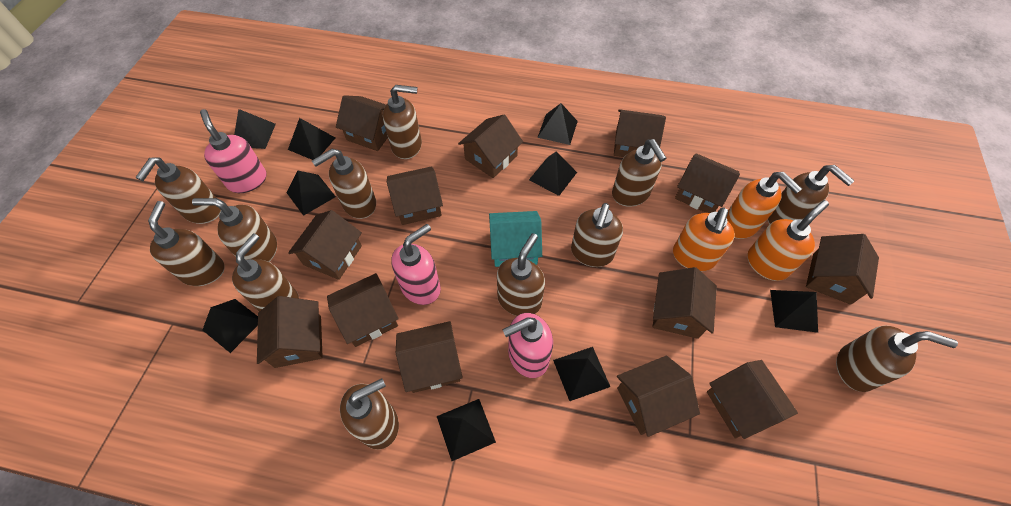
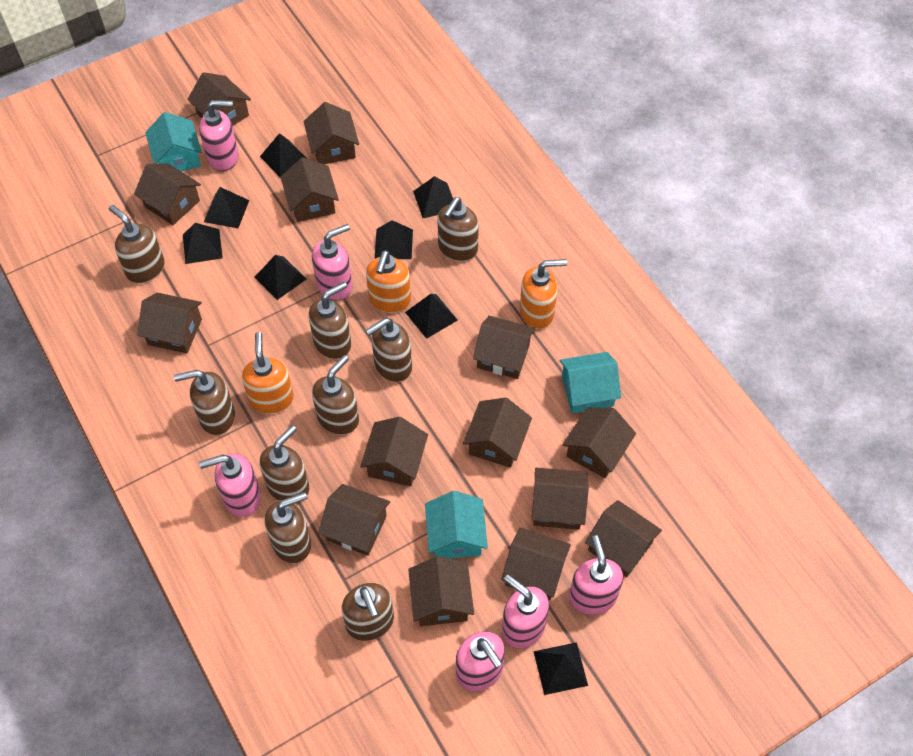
black pyramid: 9 -> 8
brown house: 13 -> 14
brown soap dispenser: 12 -> 9
pink soap dispenser: 3 -> 6
turquoise house: 1 -> 3

